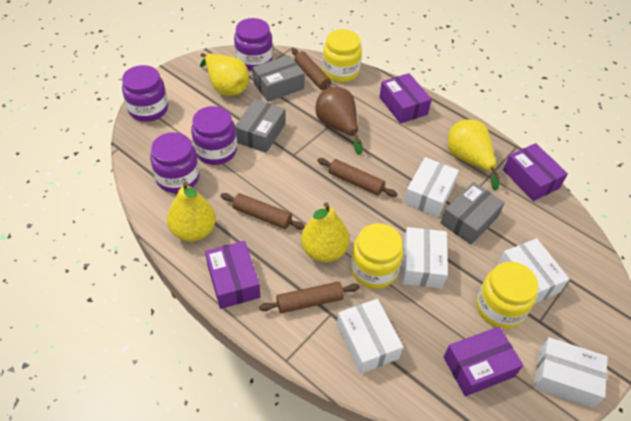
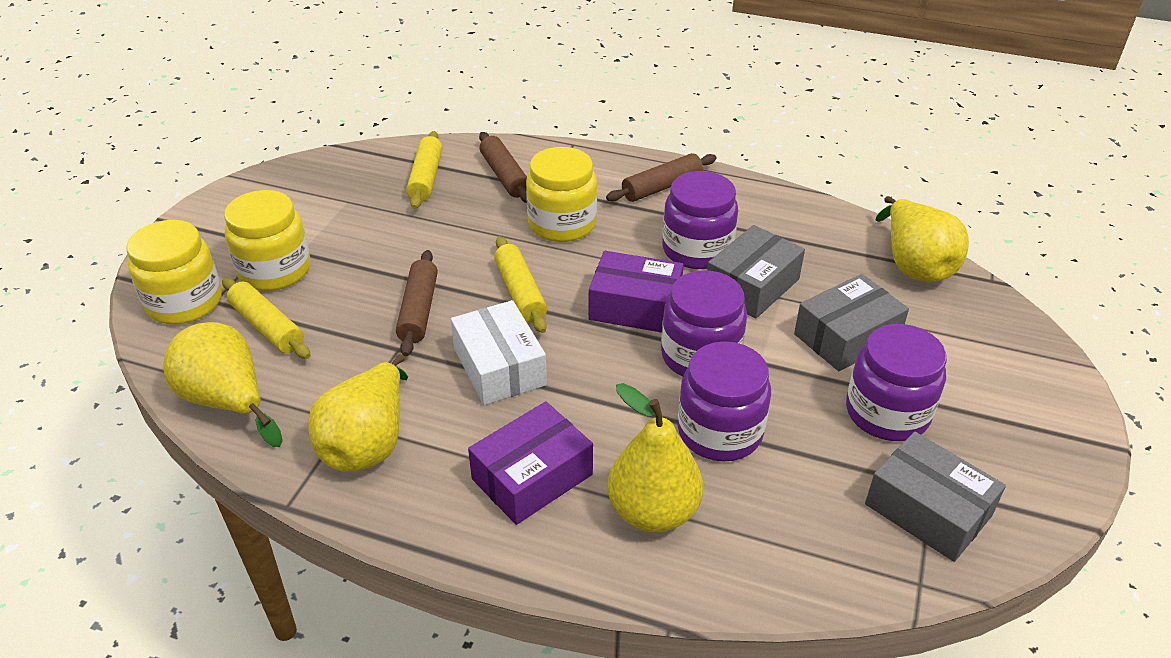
brown pear: 1 -> 0
brown rolling pin: 4 -> 3
purple box: 4 -> 2
white box: 5 -> 1
yellow rolling pin: 0 -> 3

